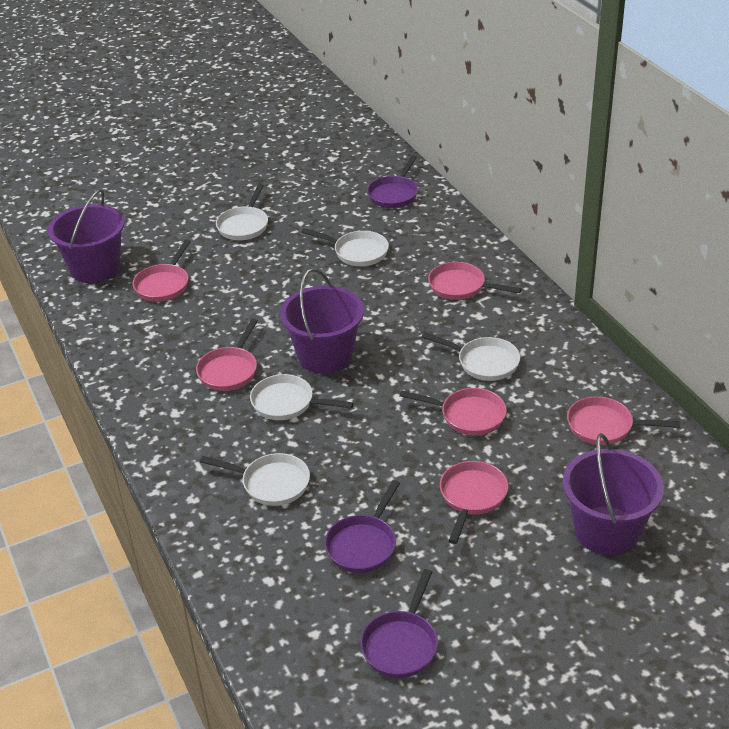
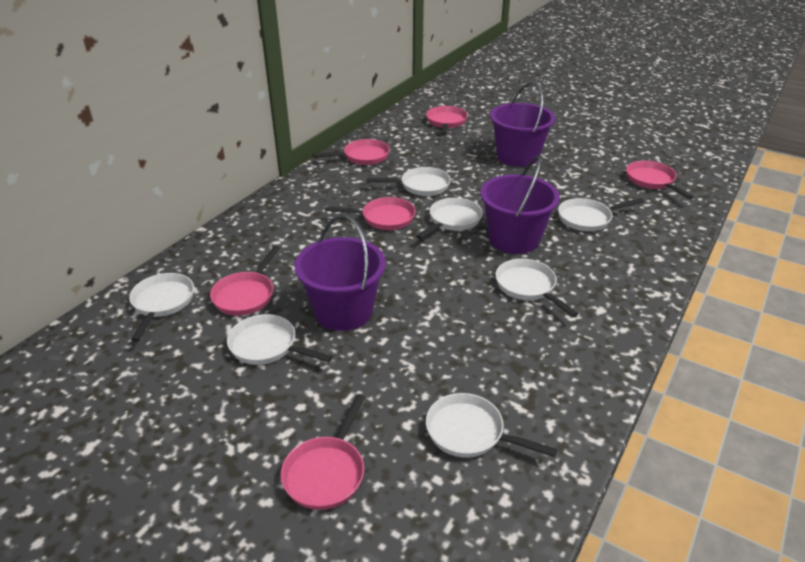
purple pan: 3 -> 0
white pan: 5 -> 7

